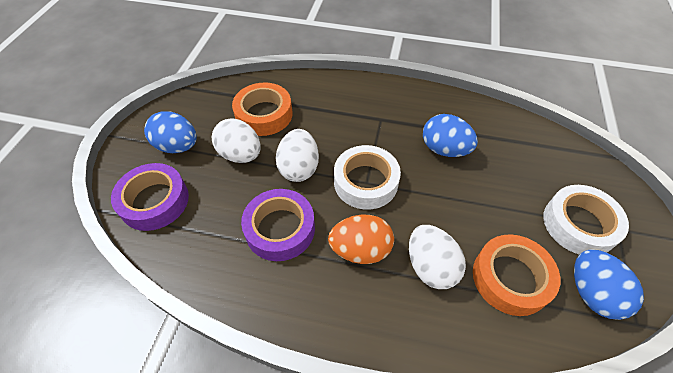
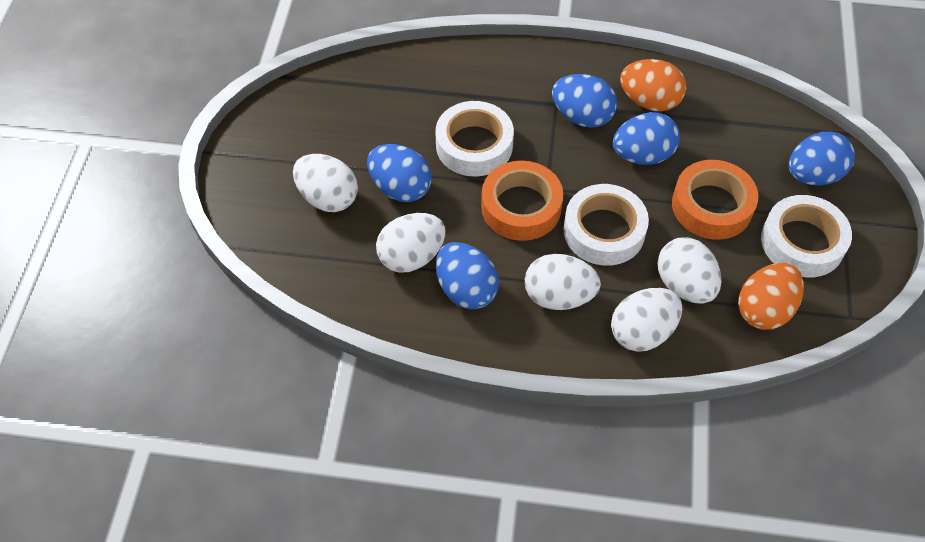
blue egg: 3 -> 5
orange egg: 1 -> 2
purple tape: 2 -> 0
white egg: 3 -> 5
white tape: 2 -> 3

